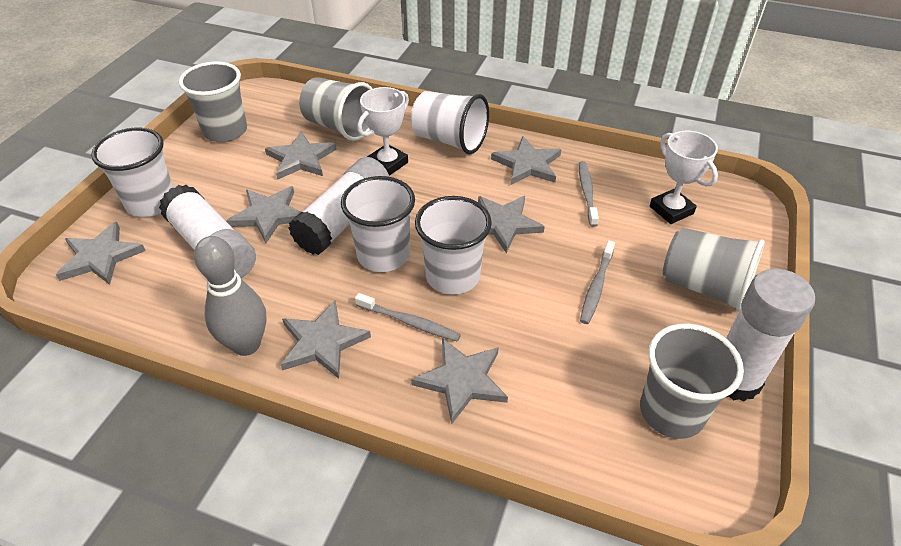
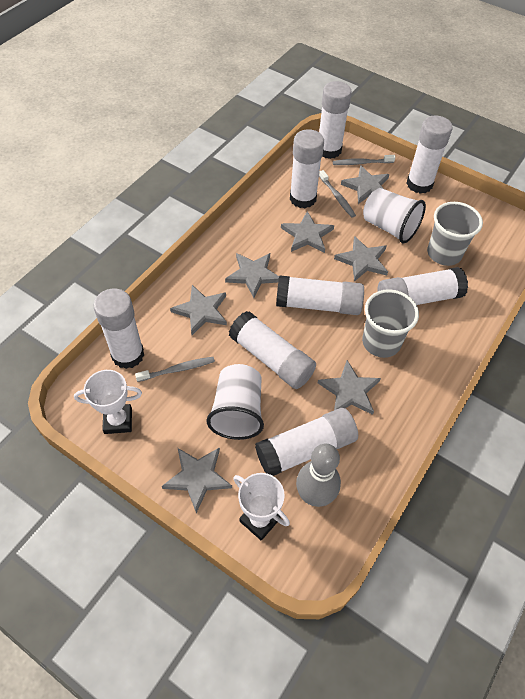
grey cup: 4 -> 2
white cup: 4 -> 2
white glue stick: 3 -> 8

